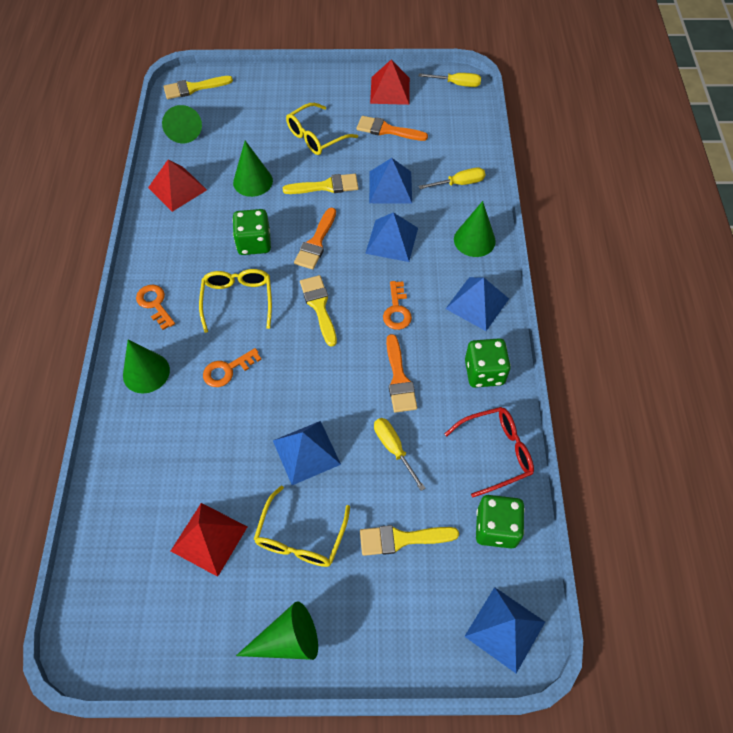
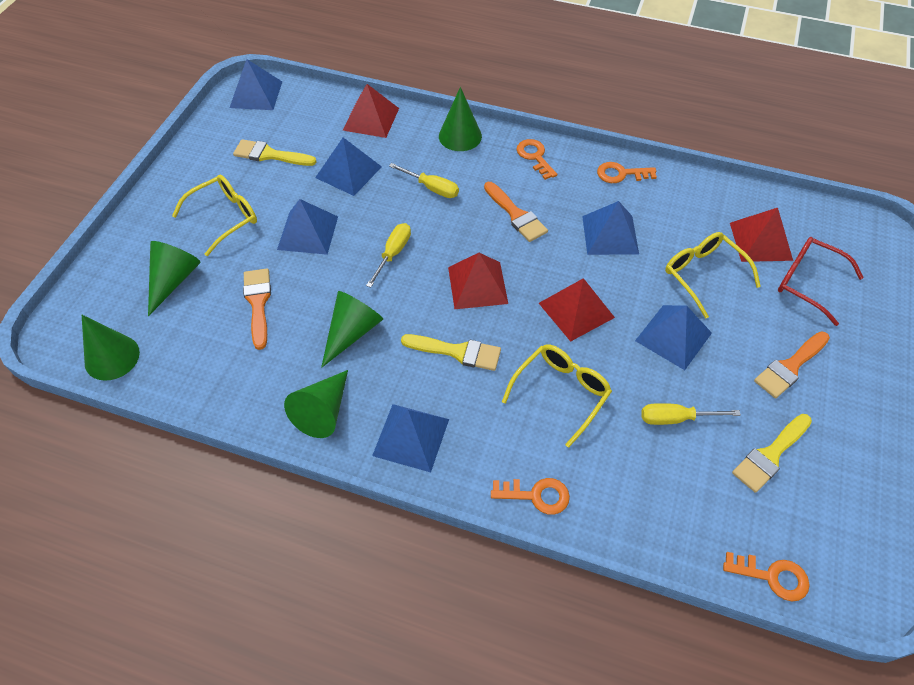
blue pyramid: 5 -> 6
green dice: 3 -> 0
orange key: 3 -> 4
red pyramid: 3 -> 4
yellow brush: 4 -> 3

